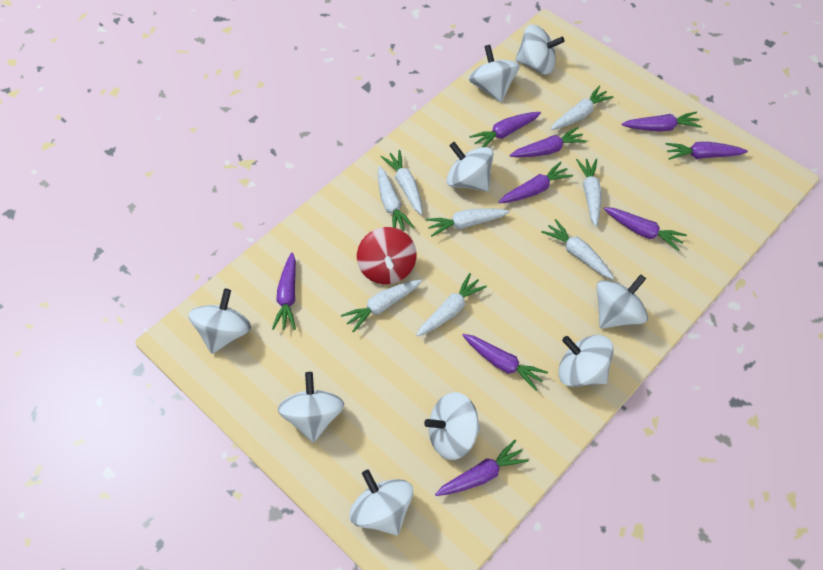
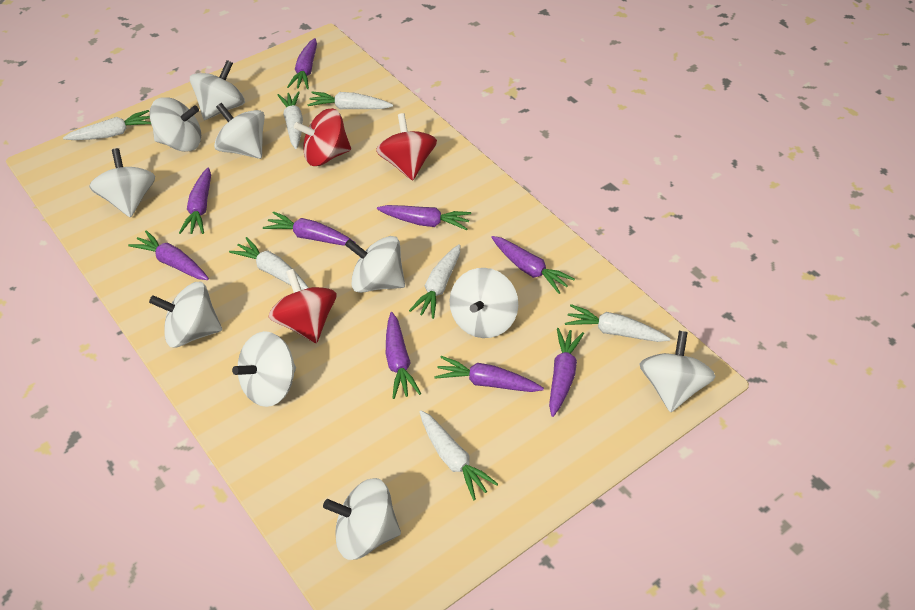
red spinning top: 1 -> 3
white carrot: 8 -> 7
white spinning top: 9 -> 10

